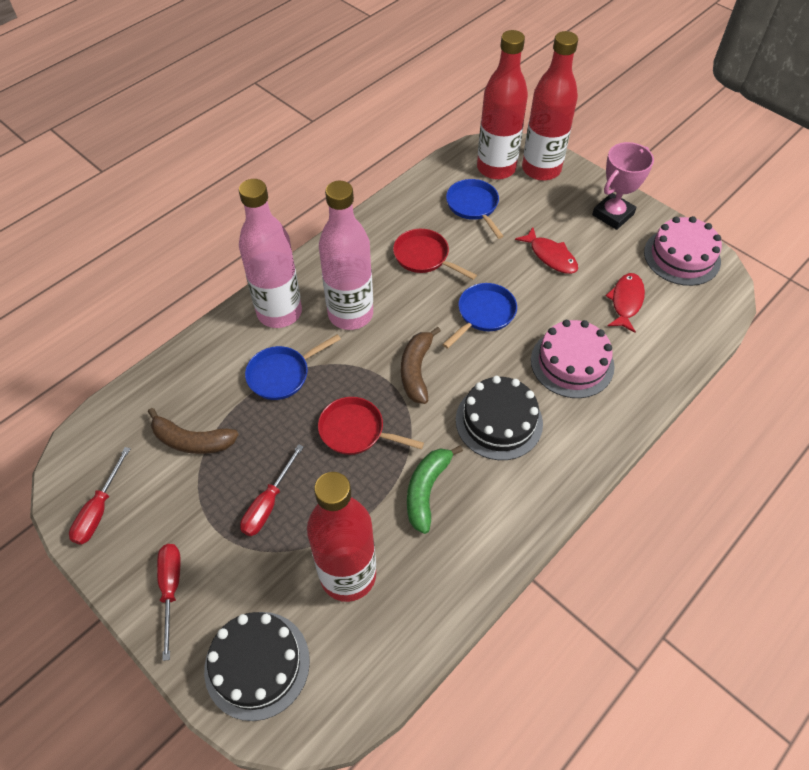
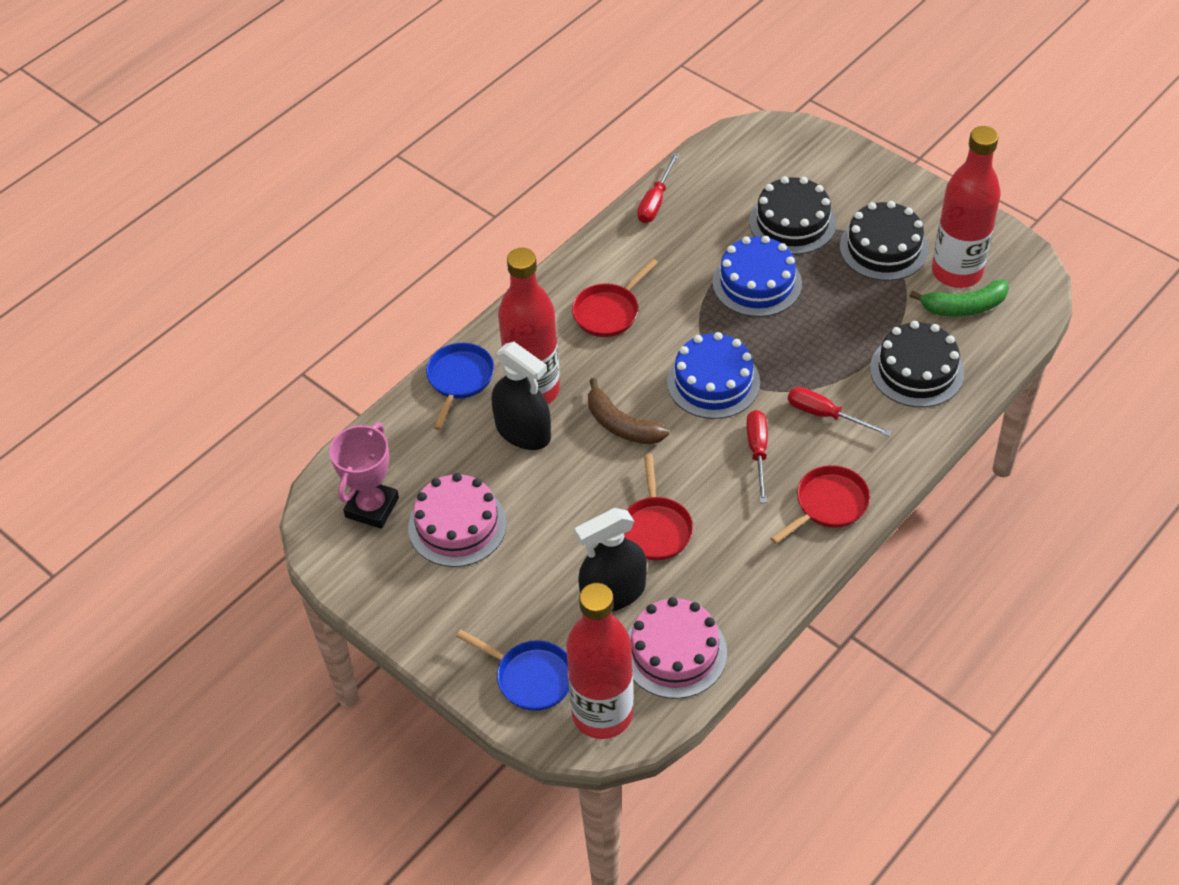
black cake: 2 -> 3
black spray bottle: 0 -> 2
blue cake: 0 -> 2
blue pan: 3 -> 2
brown banana: 2 -> 1
pink bottle: 2 -> 0
red fish: 2 -> 0
red pan: 2 -> 3

